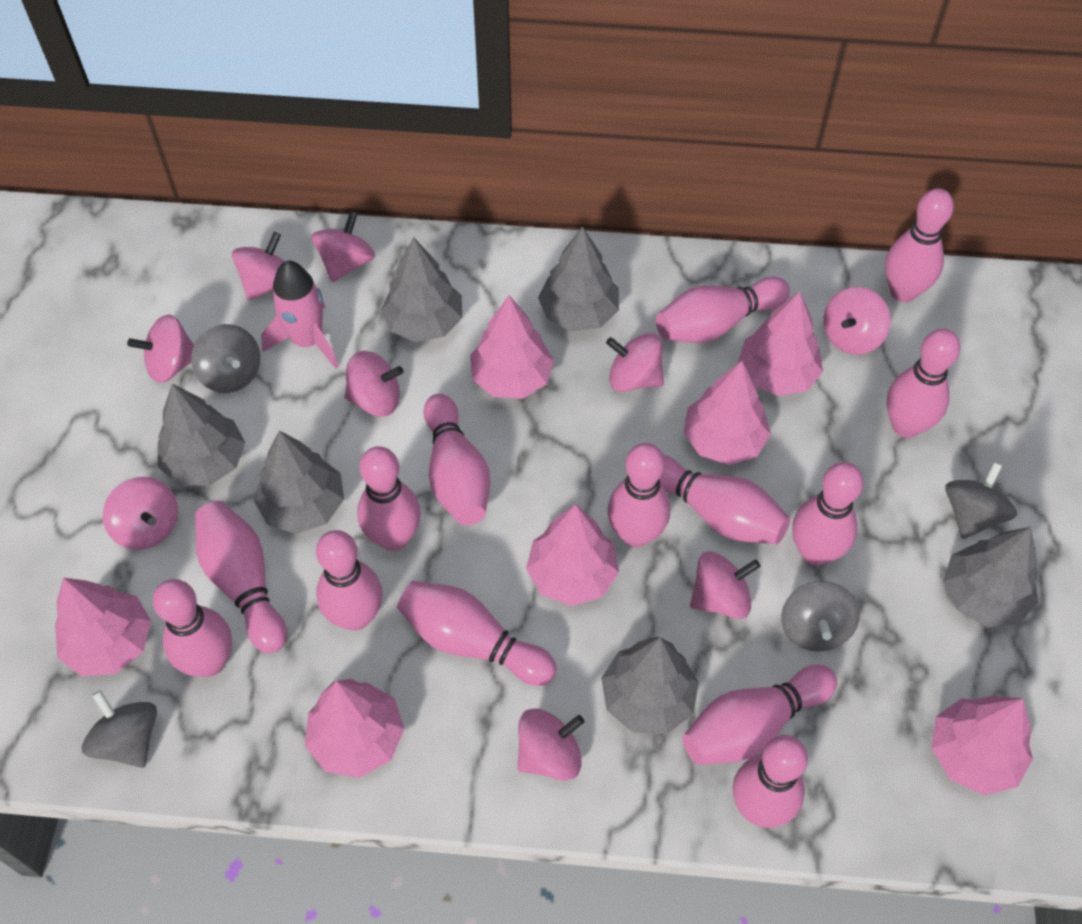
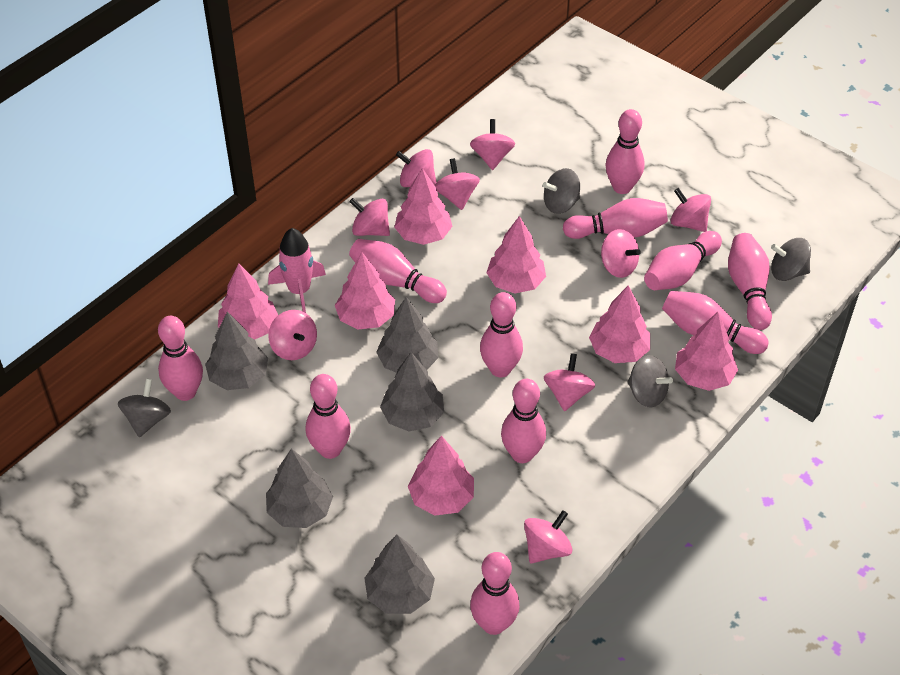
grey tree: 6 -> 5
pink bowling pin: 14 -> 11

